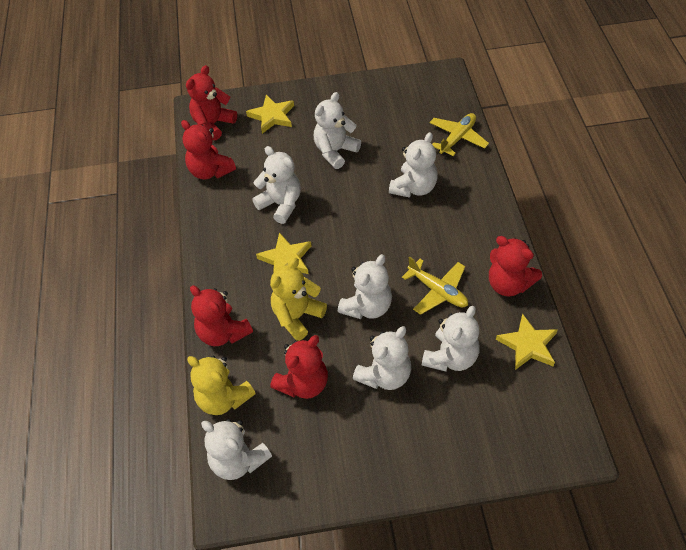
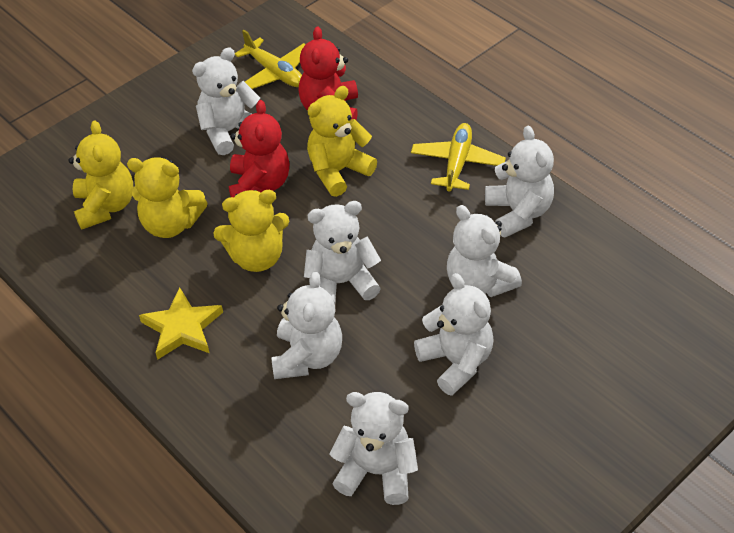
red teddy bear: 5 -> 2
yellow star: 3 -> 1
yellow teddy bear: 2 -> 4

